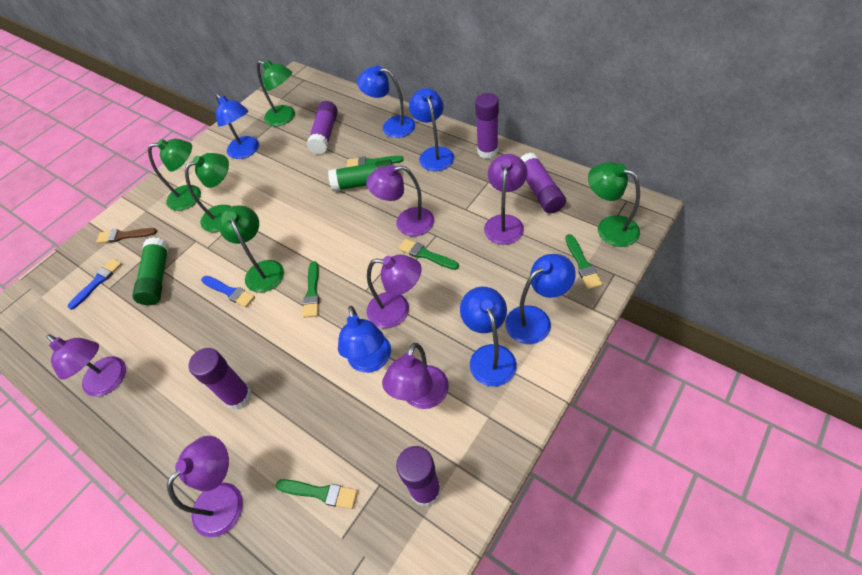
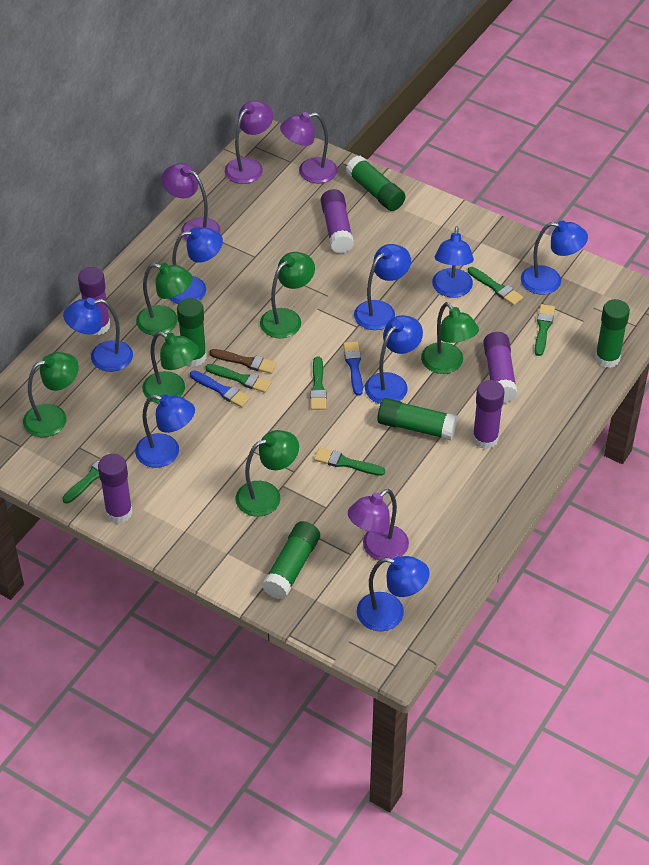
blue lamp: 6 -> 8
green brush: 5 -> 6
green glue stick: 2 -> 5
green lamp: 5 -> 6
purple lamp: 6 -> 4

